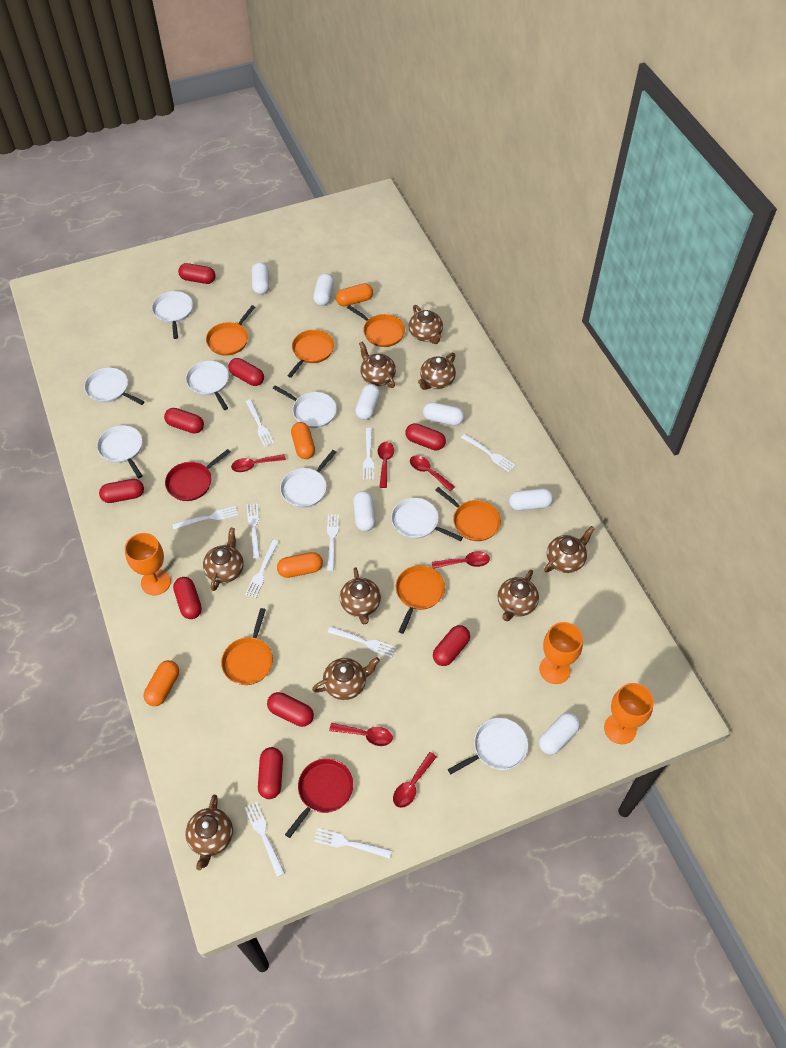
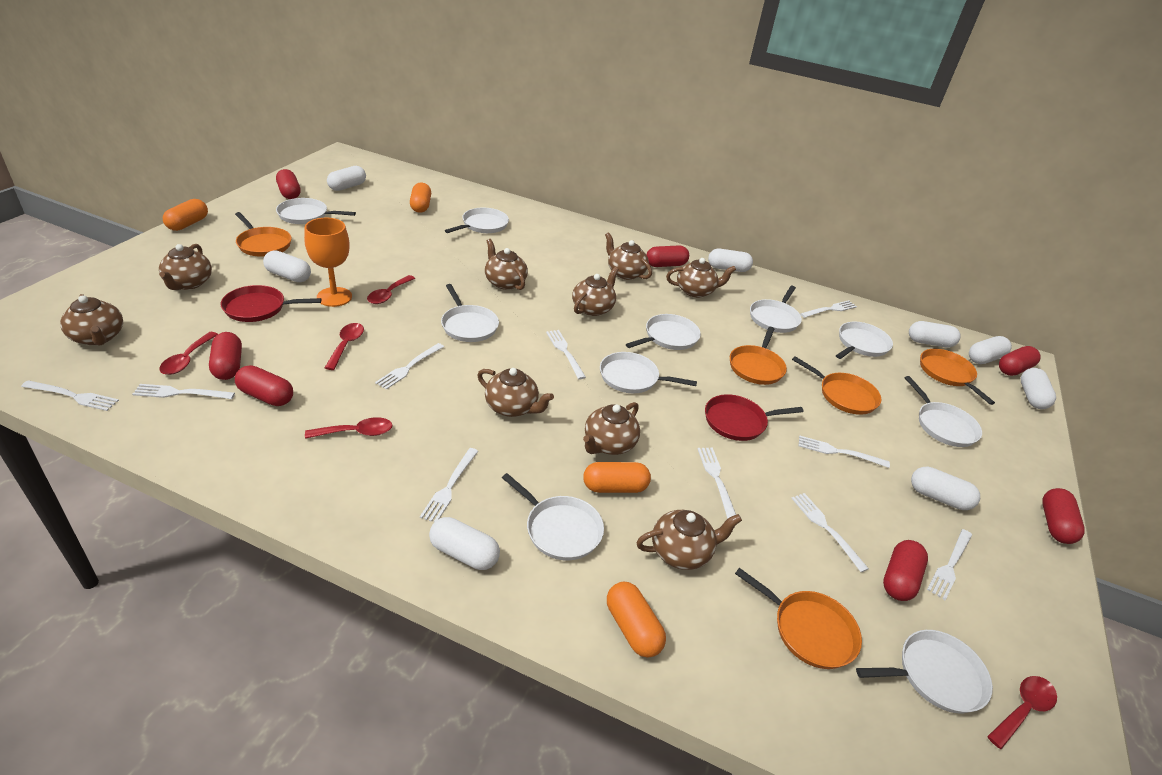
orange goblet: 3 -> 1
orange pan: 6 -> 5
red capsule: 9 -> 7
red spoon: 6 -> 5
white capsule: 7 -> 8
white pan: 8 -> 10

